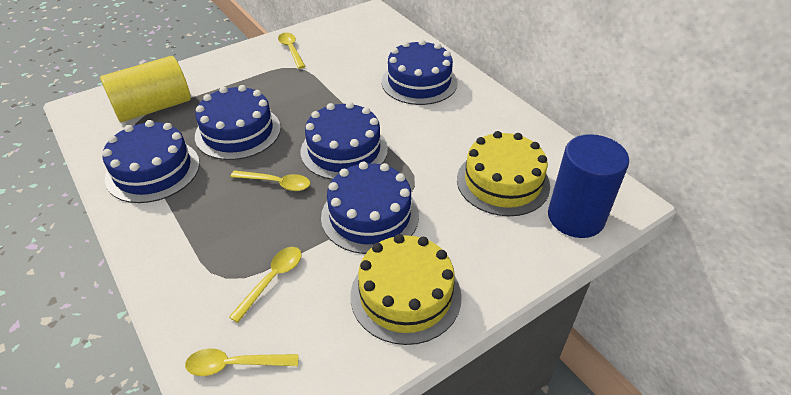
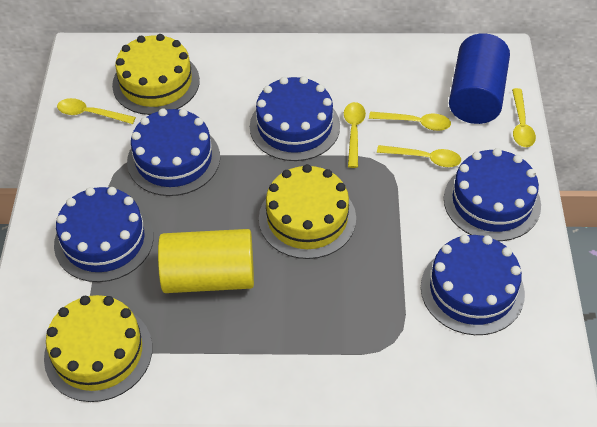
yellow cake: 2 -> 3
yellow spoon: 4 -> 5

